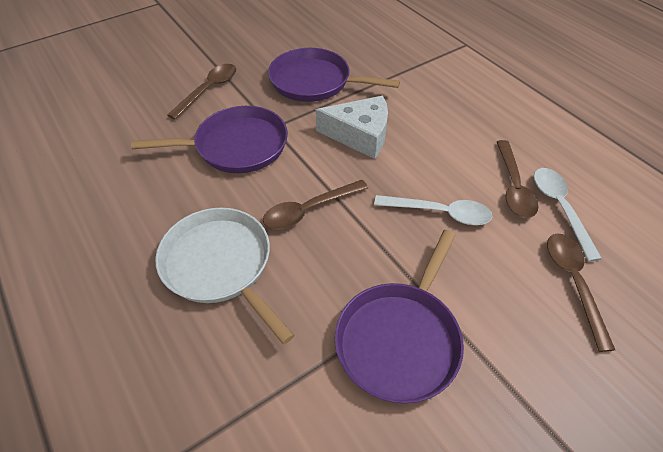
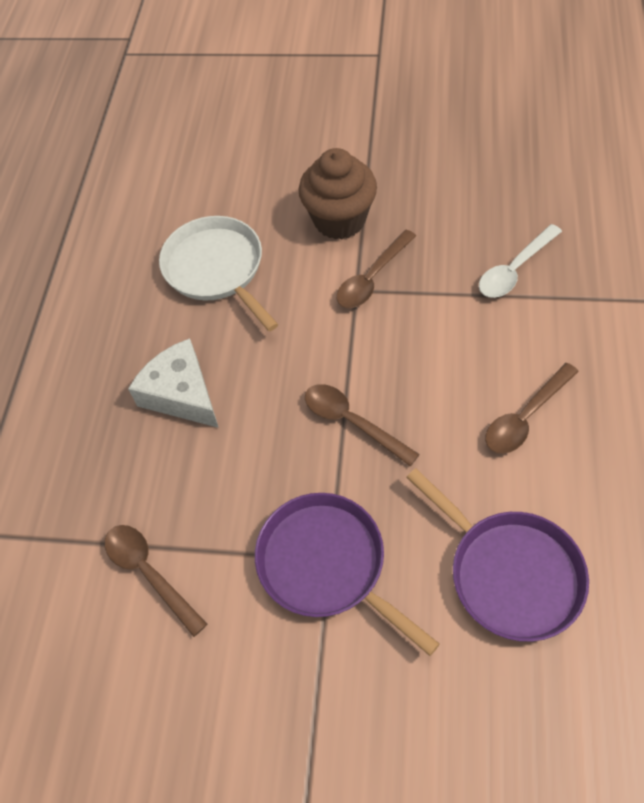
brown cupcake: 0 -> 1
purple pan: 3 -> 2
white spoon: 2 -> 1

